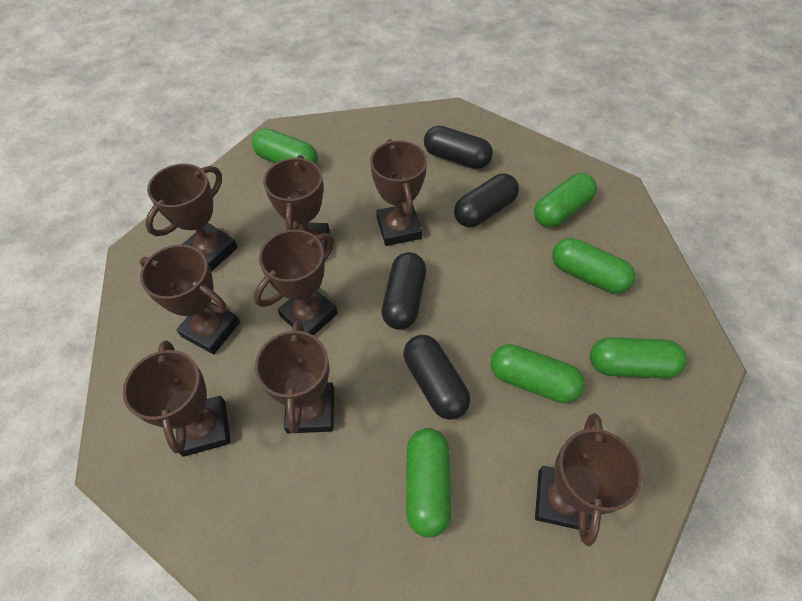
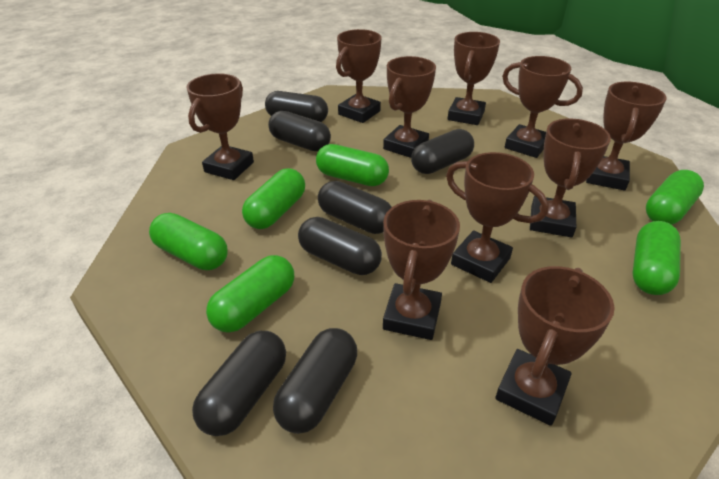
black capsule: 4 -> 7
brown trophy: 8 -> 10

